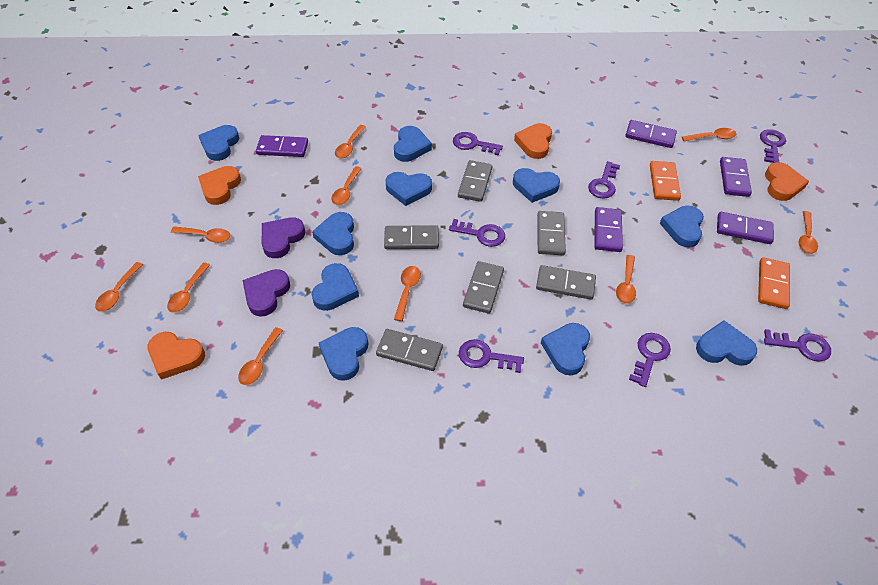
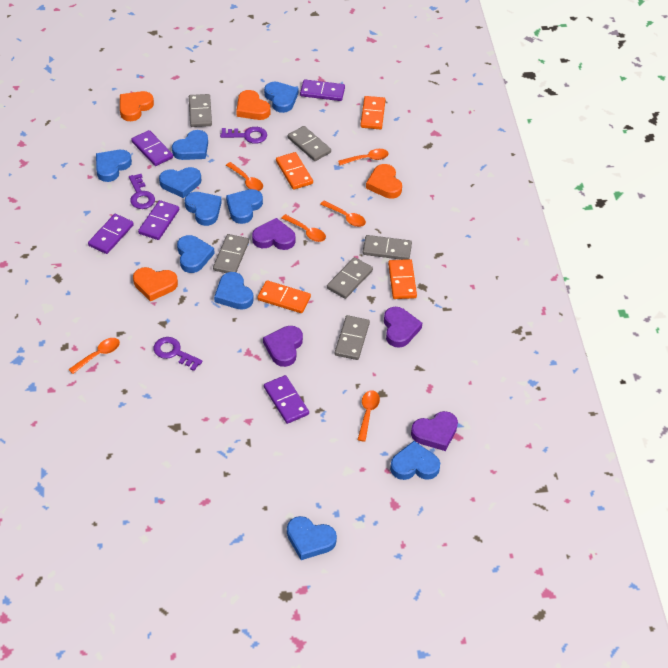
orange domino: 2 -> 4
orange spoon: 10 -> 6
purple heart: 2 -> 4
purple key: 7 -> 3

